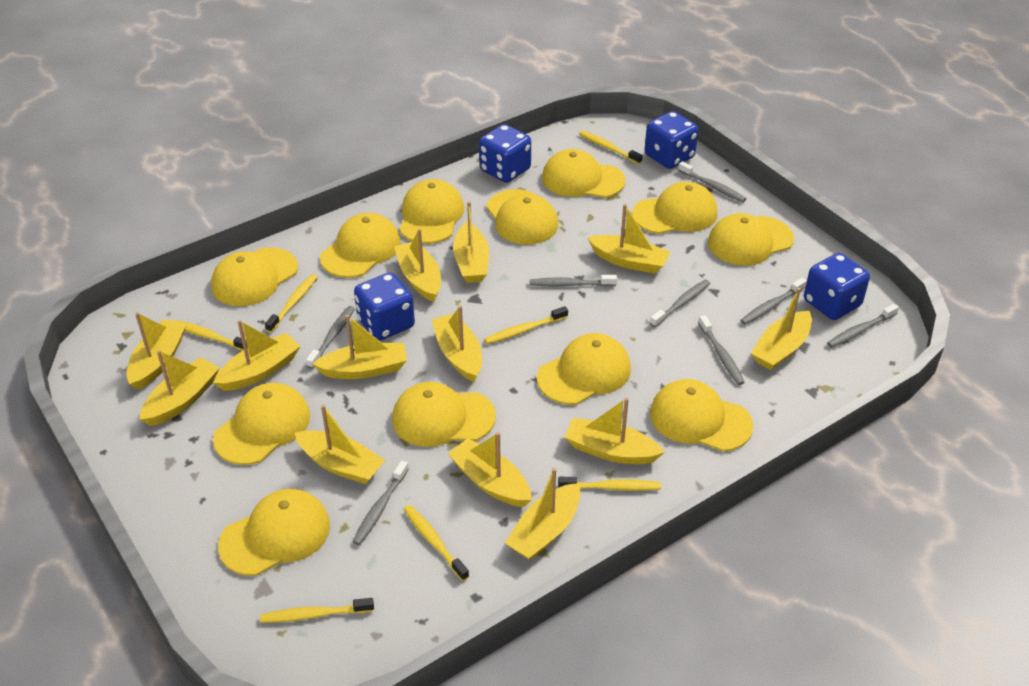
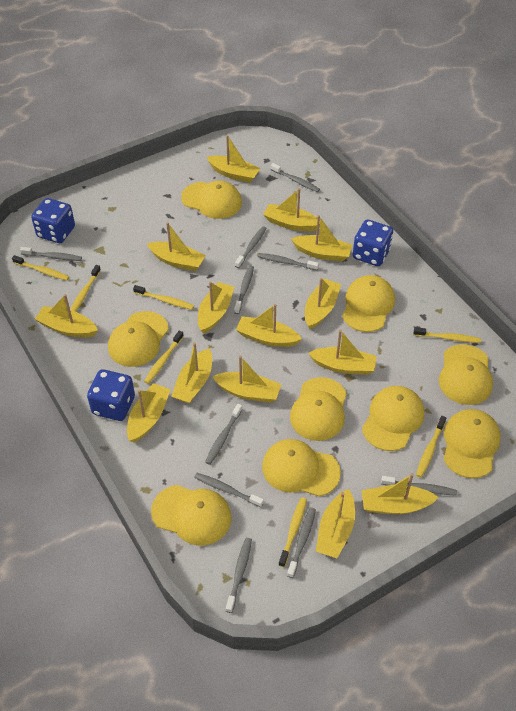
blue dice: 4 -> 3
grey toothbrush: 8 -> 10
yellow boat: 13 -> 14
yellow cap: 12 -> 9

